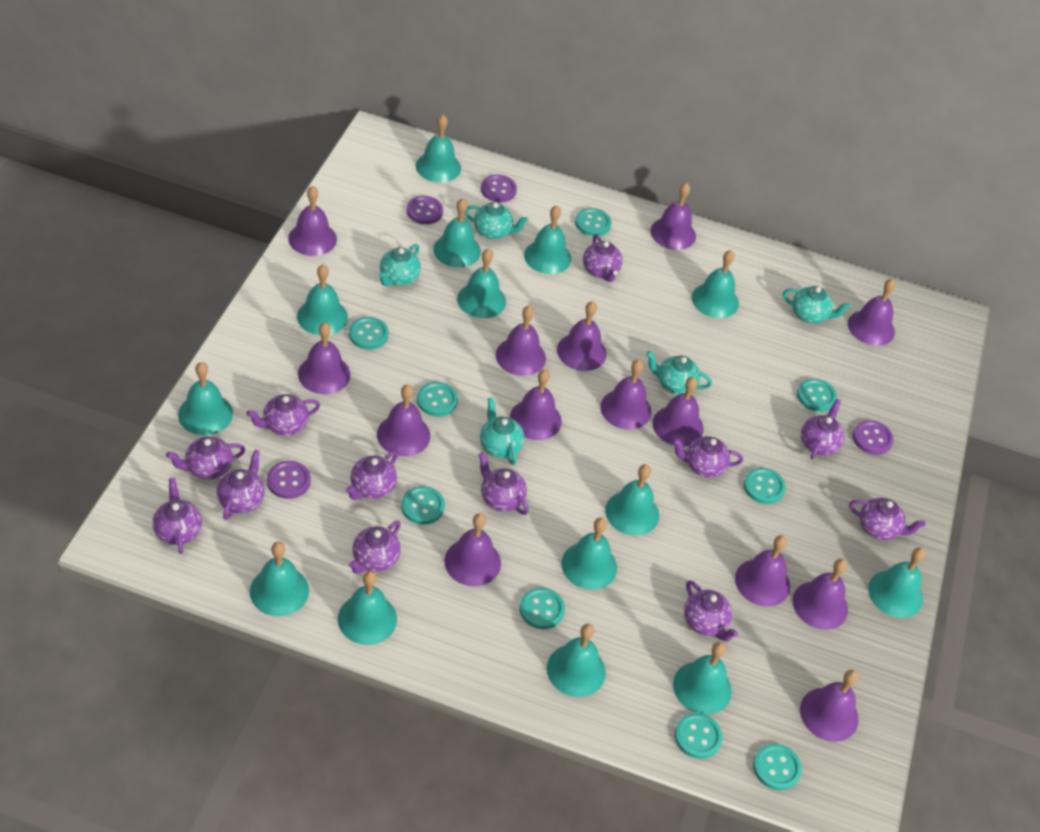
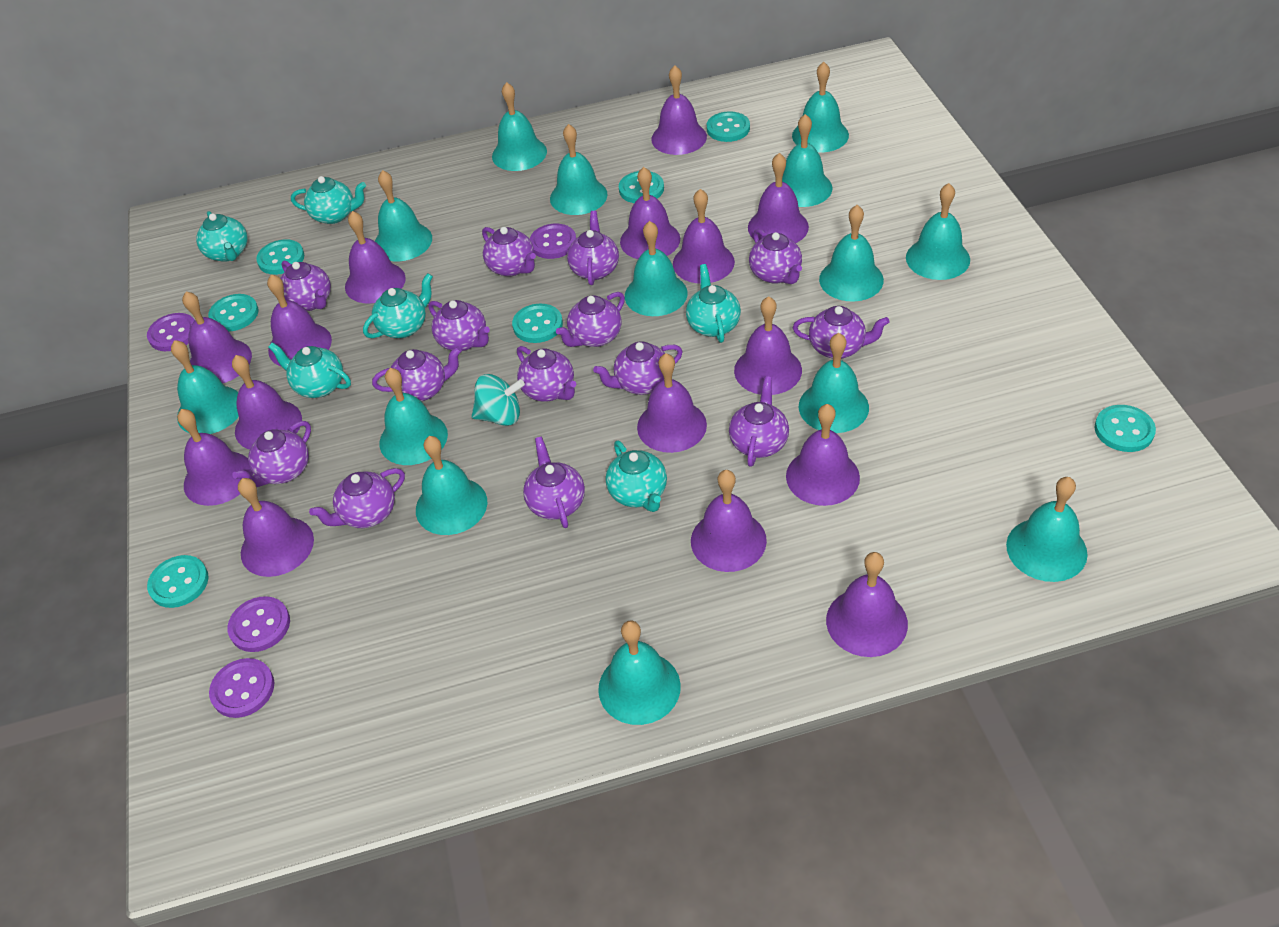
purple bell: 14 -> 15
purple teapot: 12 -> 14
turquoise button: 9 -> 7
turquoise spinning top: 0 -> 1
turquoise teapot: 5 -> 6

